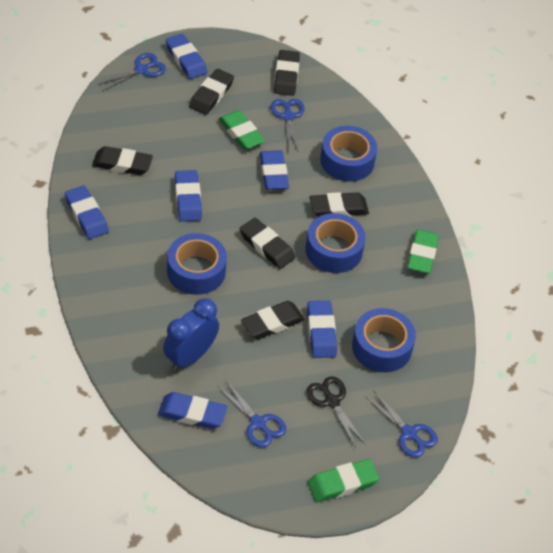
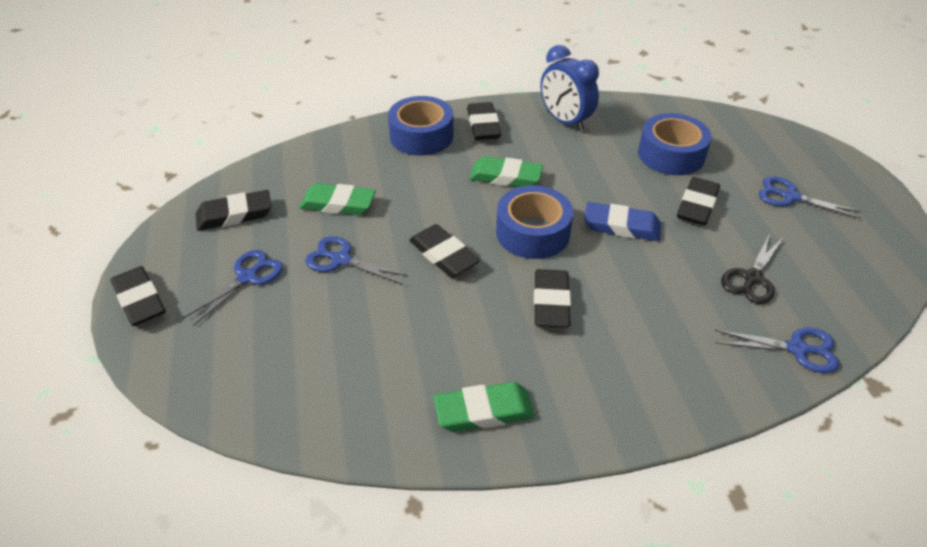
blue eraser: 6 -> 1
blue tape: 4 -> 3

